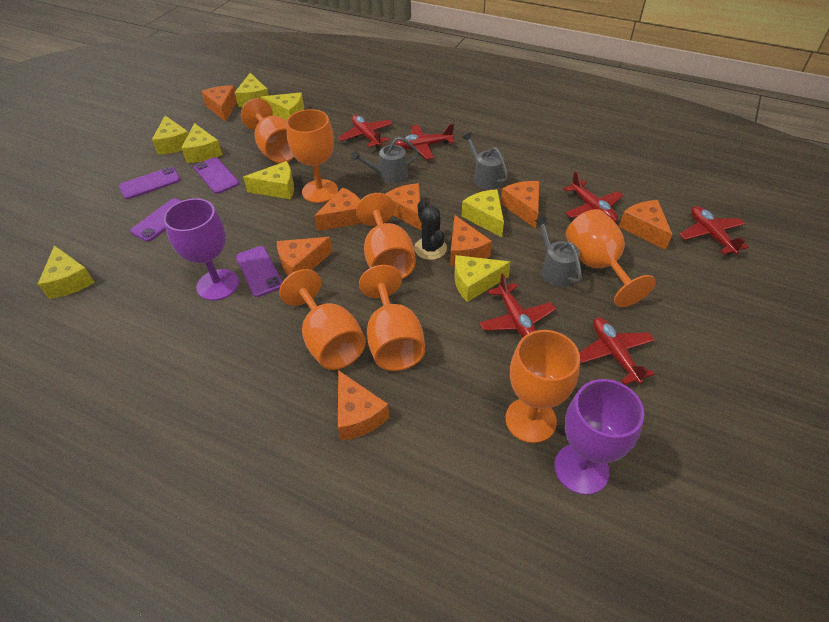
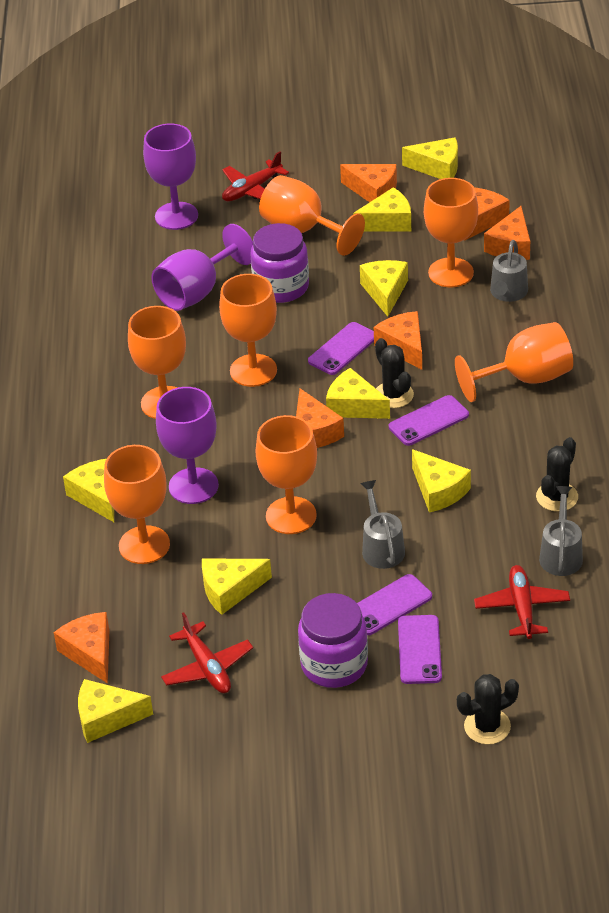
black cactus: 1 -> 3
orange cheese: 8 -> 6
purple goblet: 2 -> 3
purple jar: 0 -> 2
red plane: 6 -> 3

